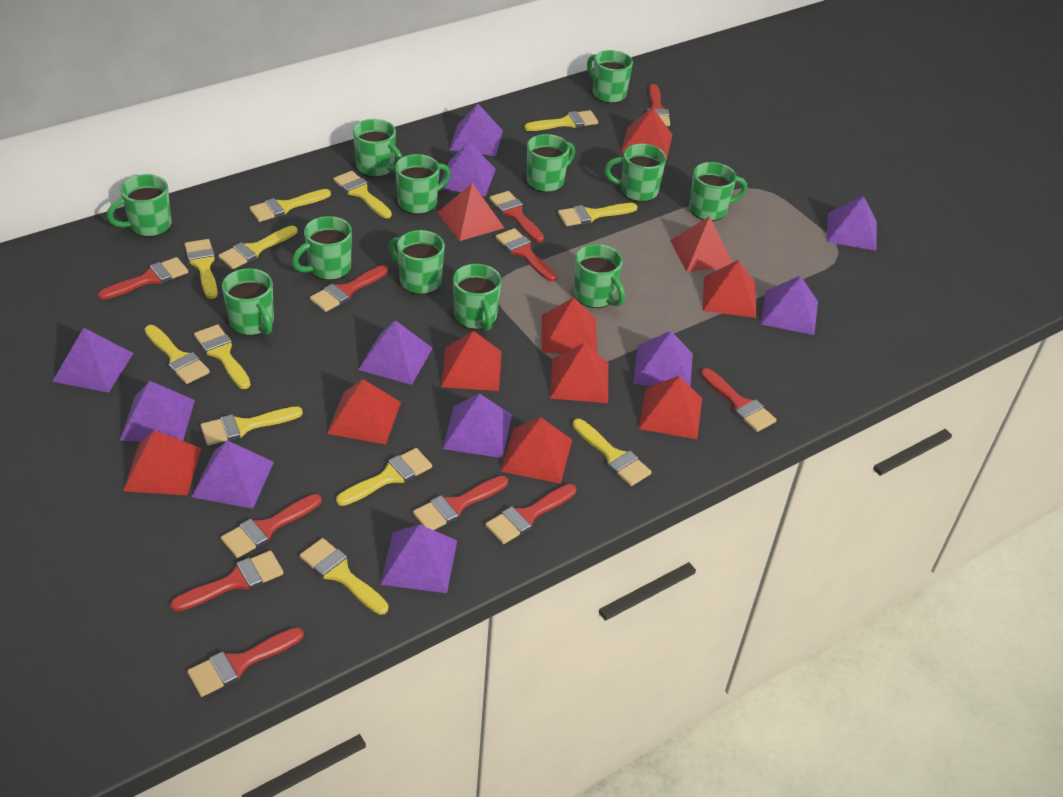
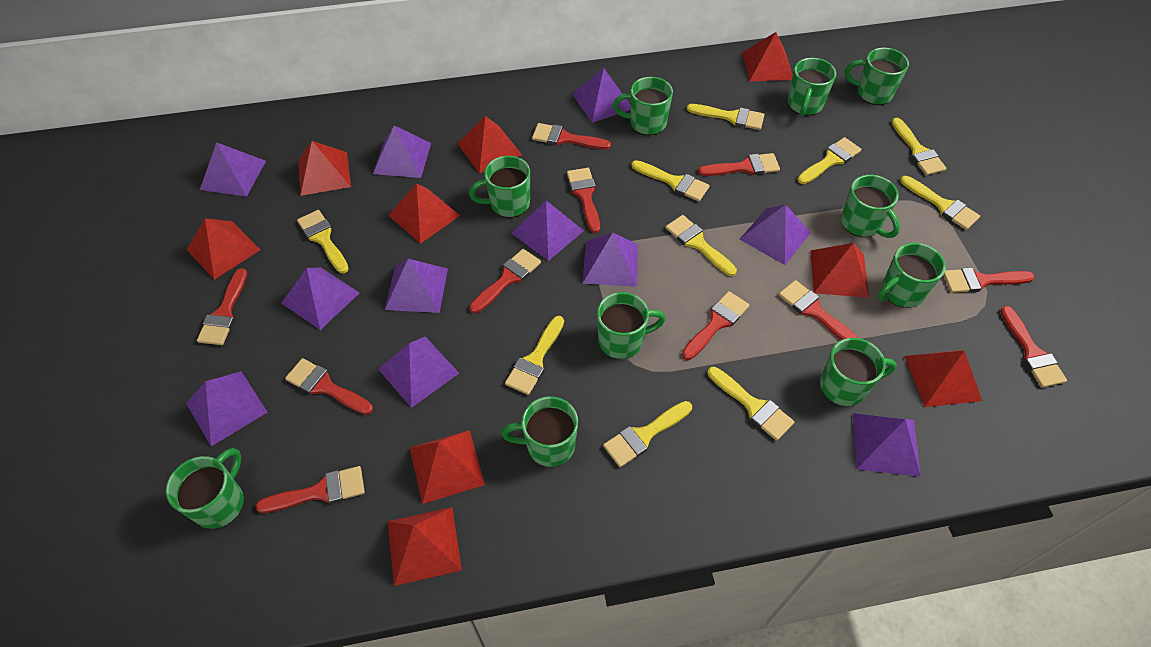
green mug: 12 -> 10
red pyramid: 11 -> 9
yellow brush: 12 -> 10

